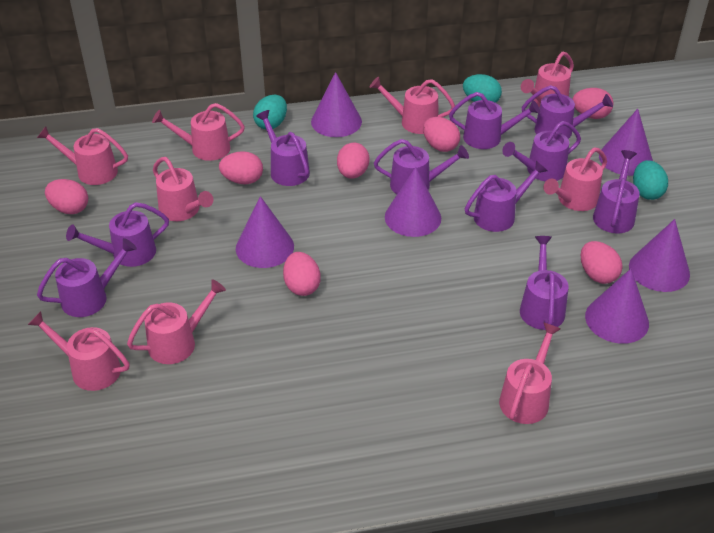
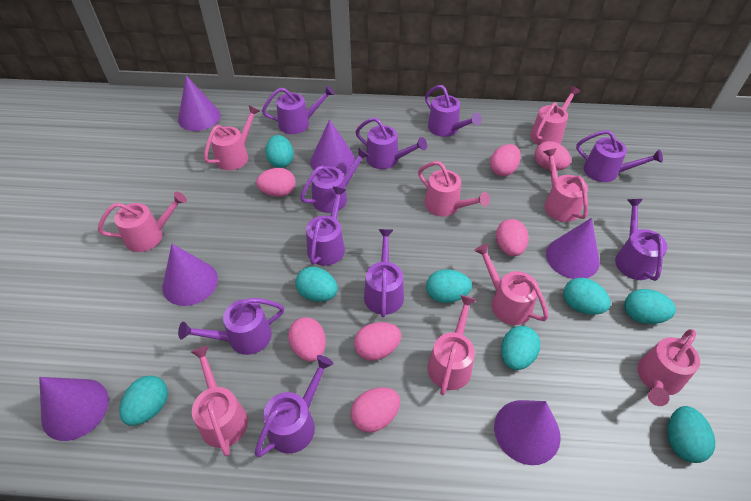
turquoise egg: 3 -> 8

